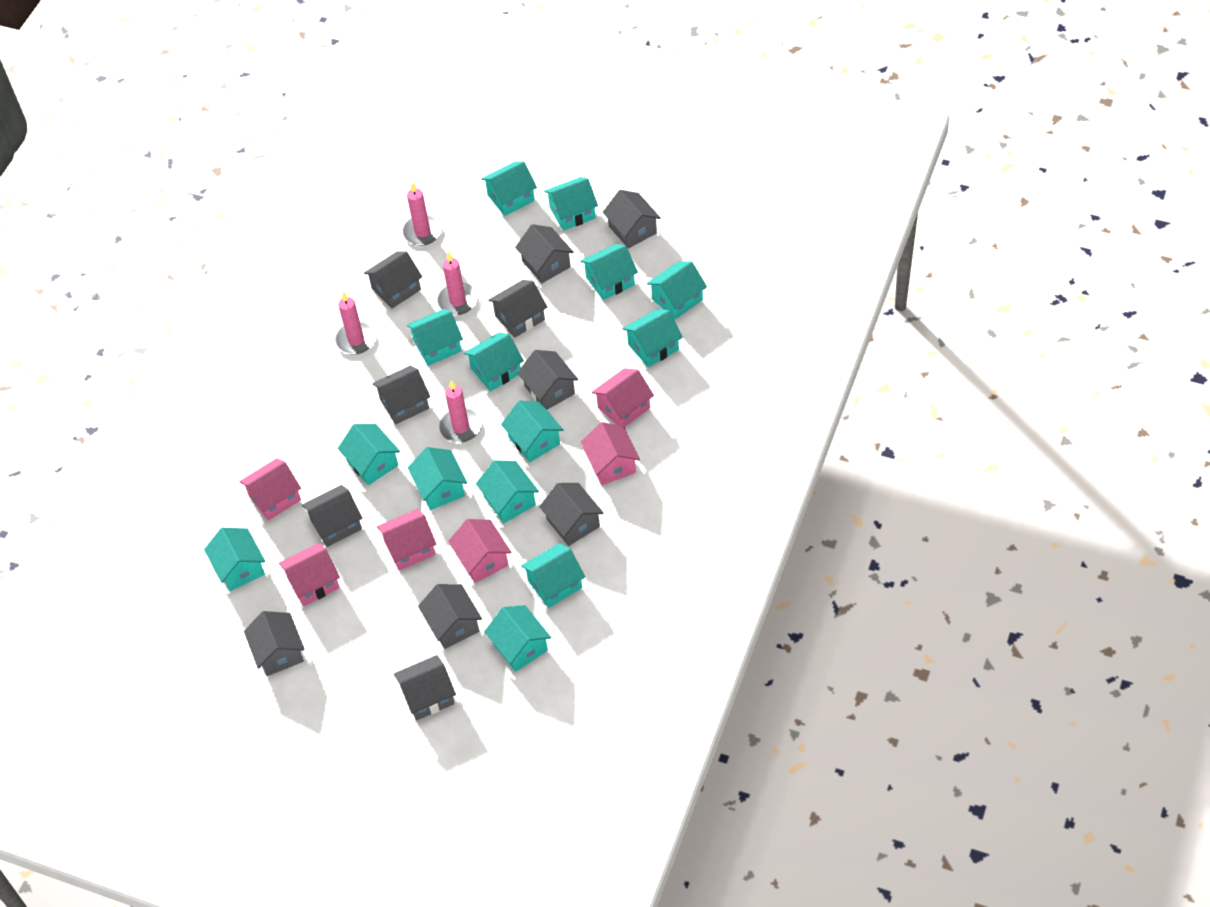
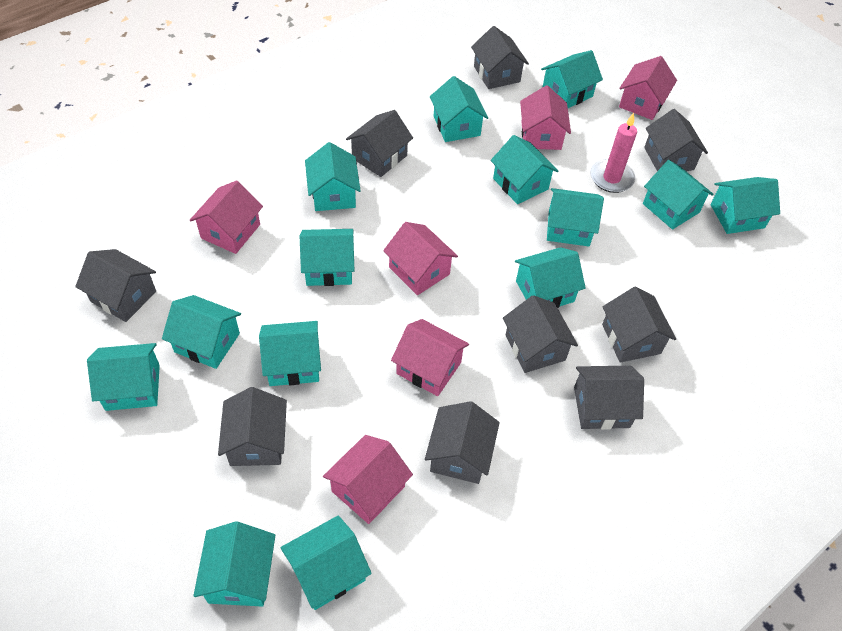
grey house: 11 -> 9
pink candle: 4 -> 1

